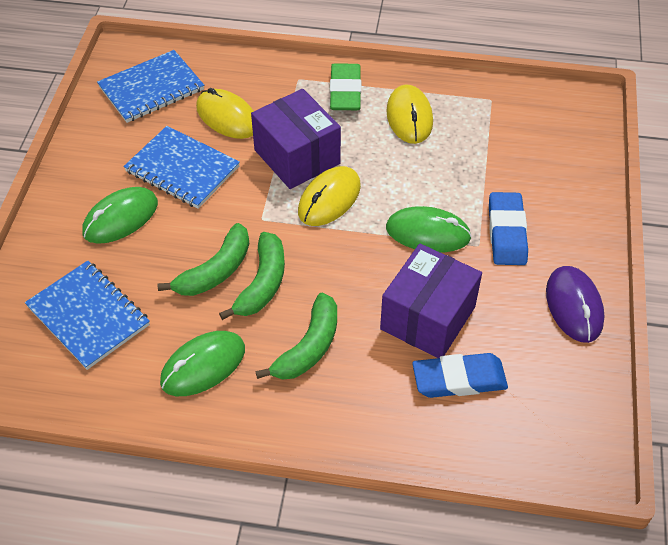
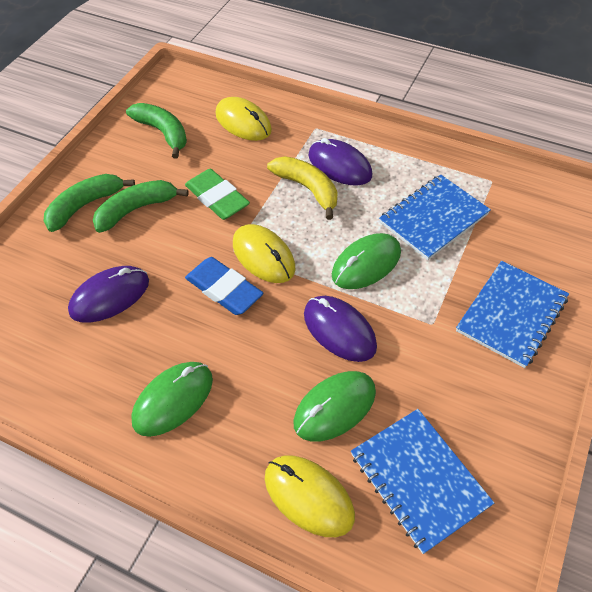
blue eraser: 2 -> 1
purple box: 2 -> 0
purple mouse: 1 -> 3
yellow banana: 0 -> 1

